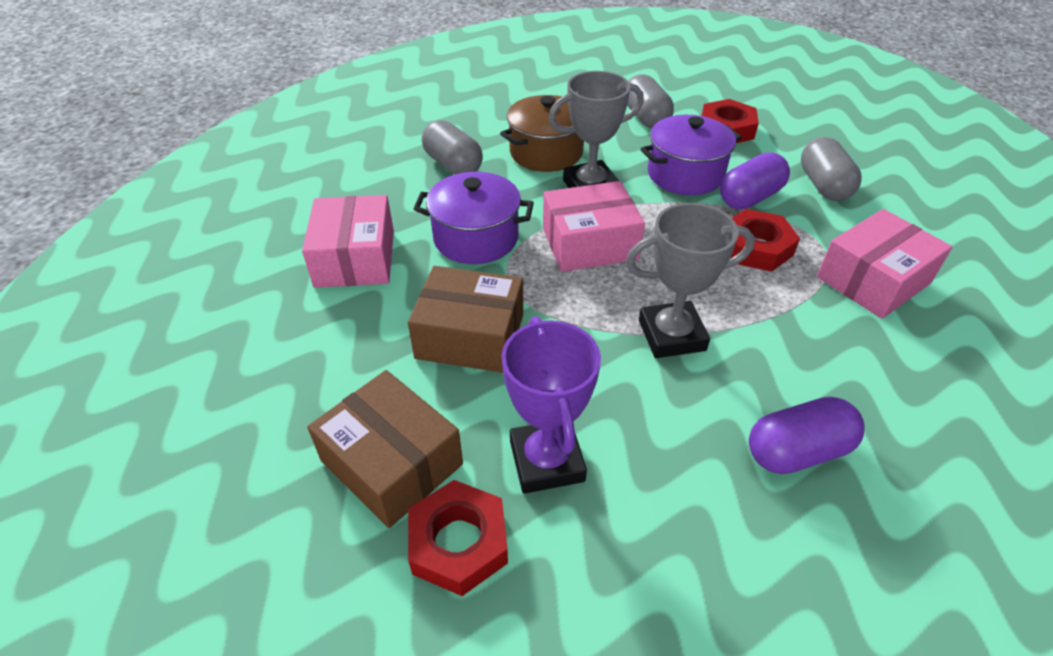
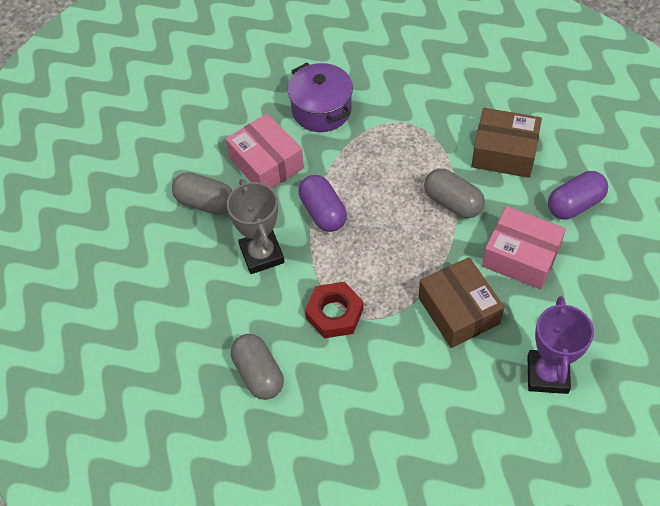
brown pot: 1 -> 0
grey trophy: 2 -> 1
pink box: 3 -> 2
purple pot: 2 -> 1
red nut: 3 -> 1

